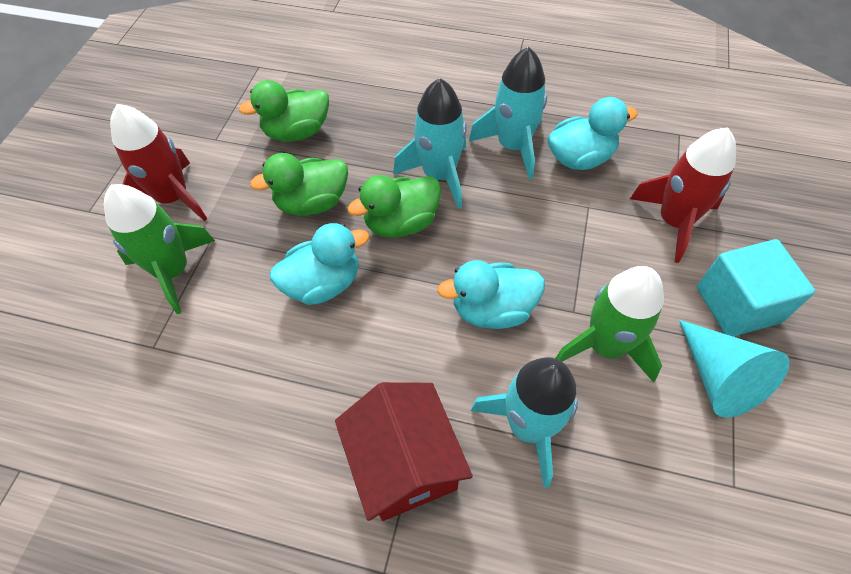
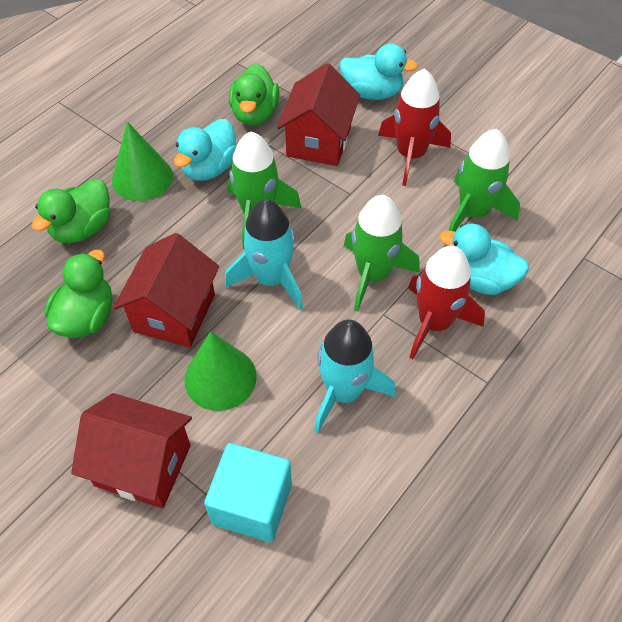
green cone: 0 -> 2
green rocket: 2 -> 3
red house: 1 -> 3
turquoise cone: 1 -> 0
turquoise rocket: 3 -> 2

